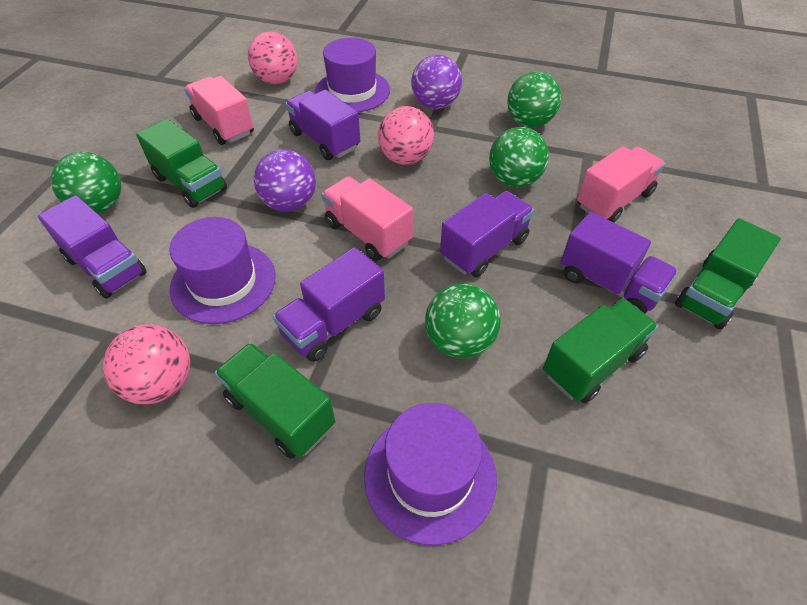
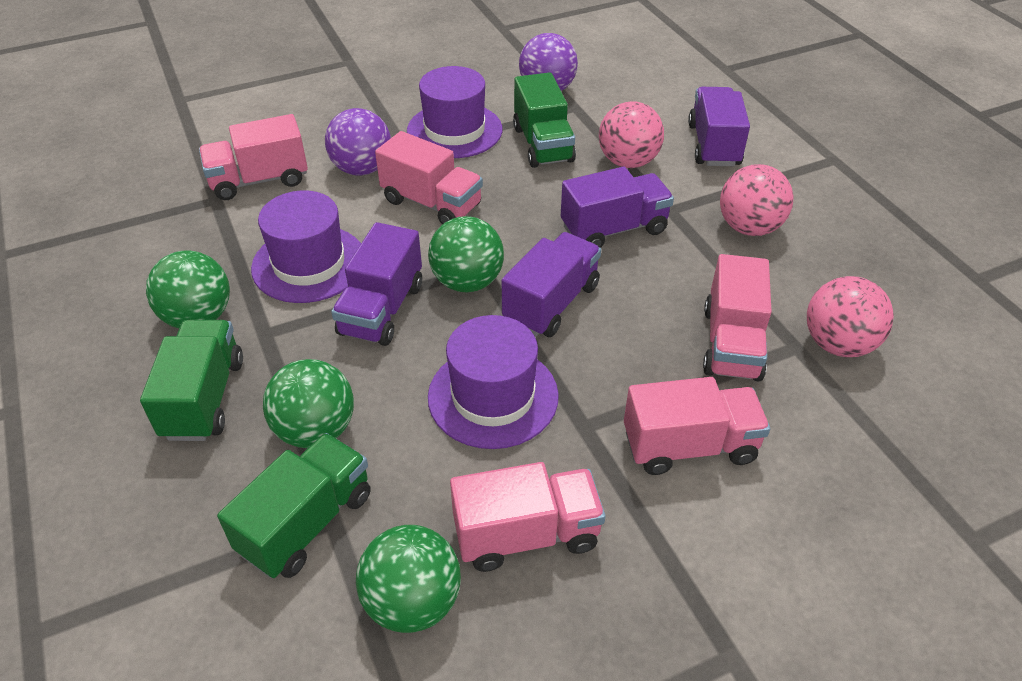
green truck: 4 -> 3
pink truck: 3 -> 5
purple truck: 5 -> 4

